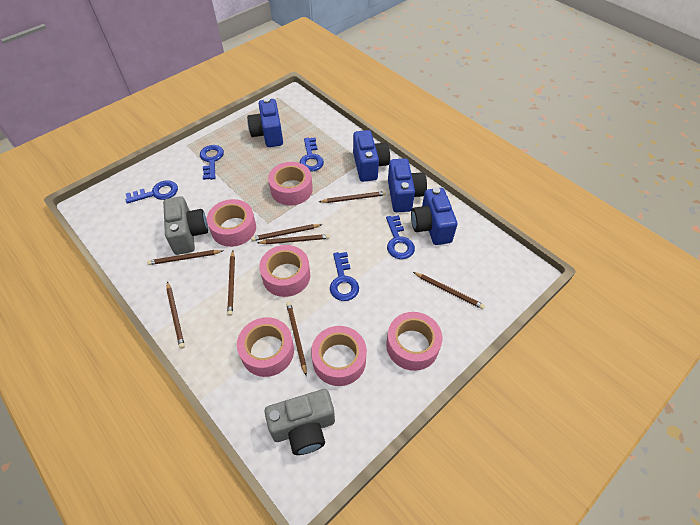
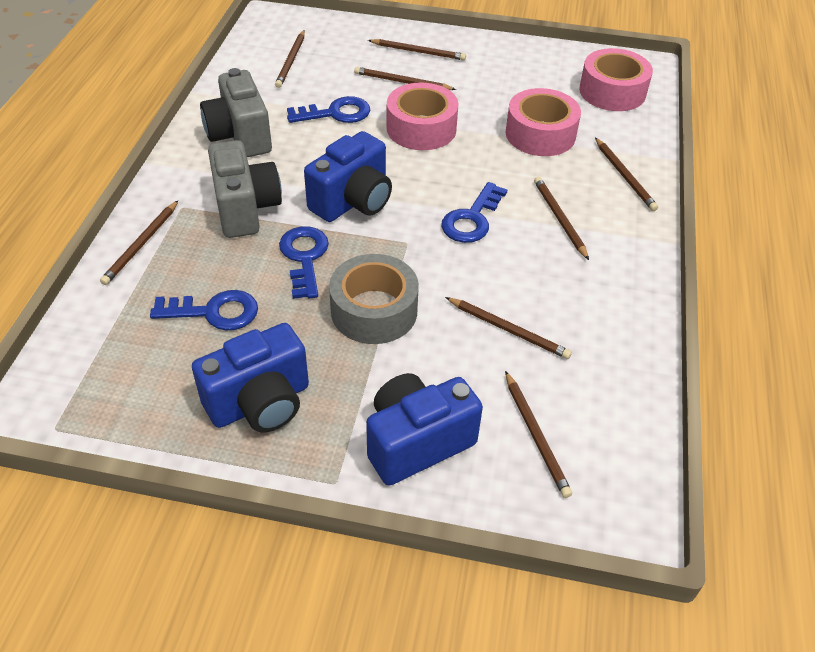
blue camera: 4 -> 3
blue key: 5 -> 4
grey tape: 0 -> 1
pink tape: 6 -> 3

